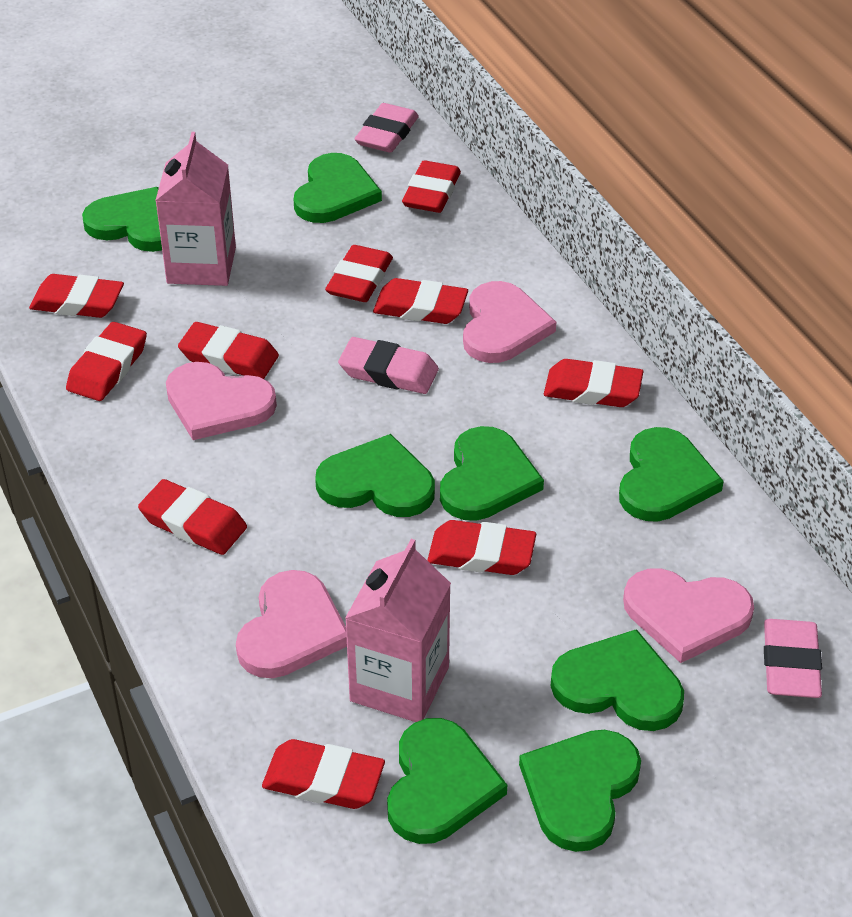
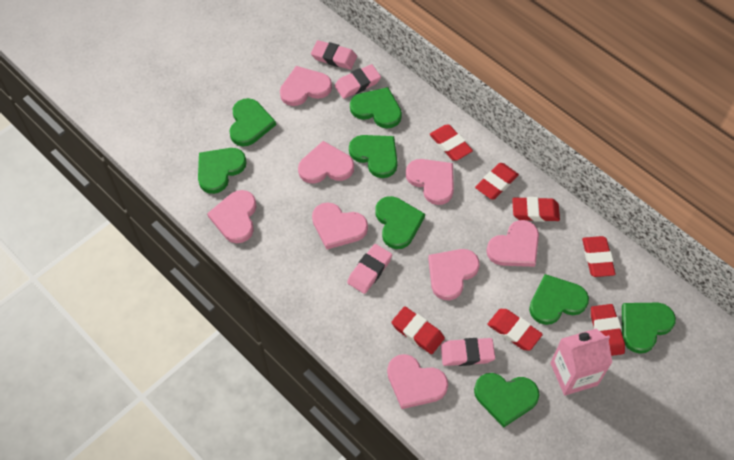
pink carton: 2 -> 1
pink eraser: 3 -> 4
pink heart: 4 -> 8
red eraser: 10 -> 7

